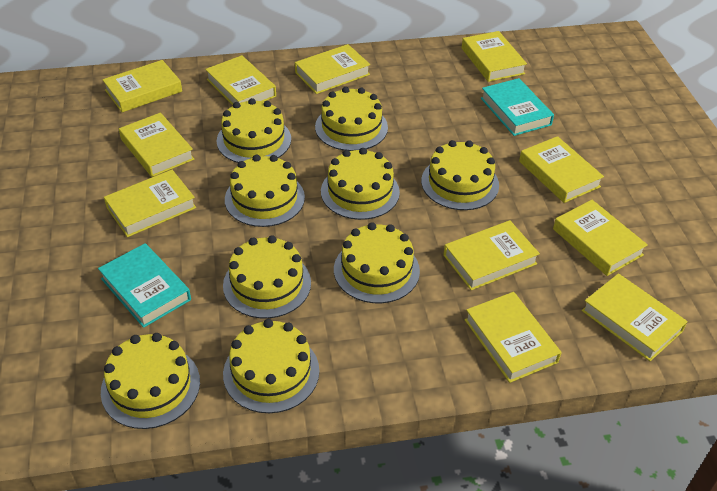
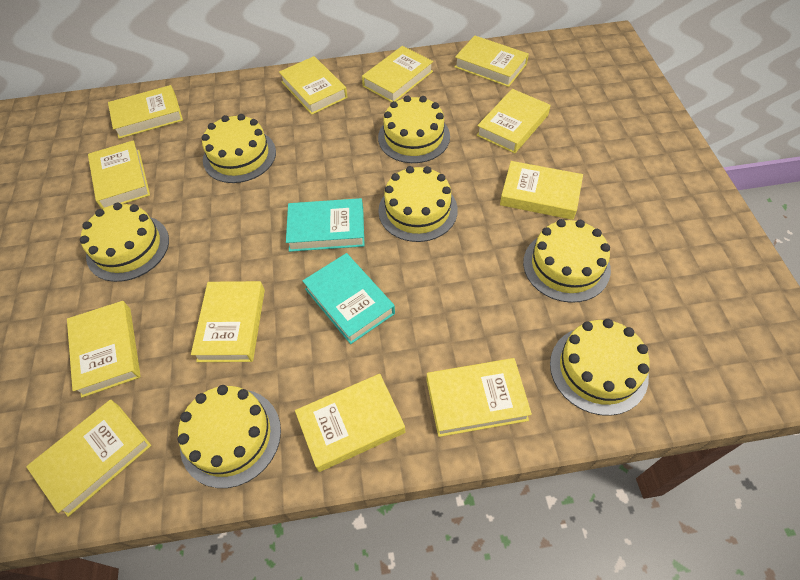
yellow book: 11 -> 12
yellow cake: 9 -> 7

